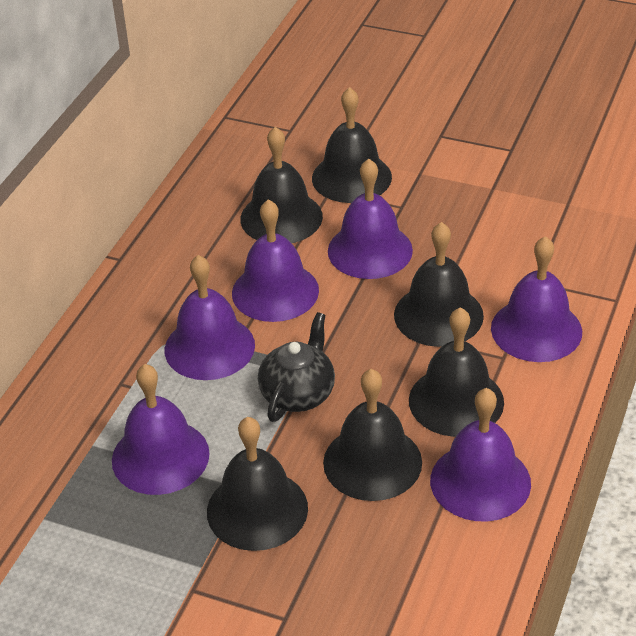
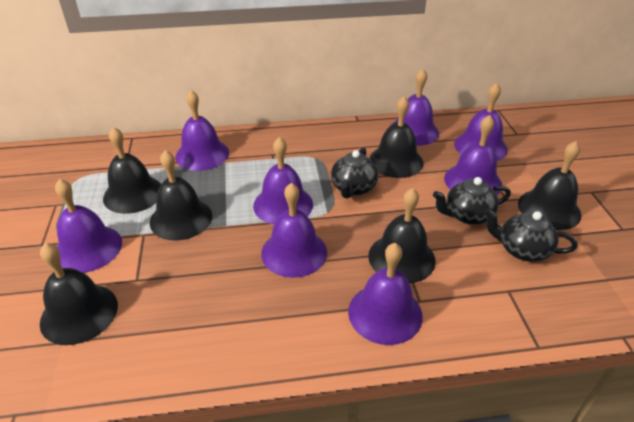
black teapot: 1 -> 3
purple bell: 6 -> 8

